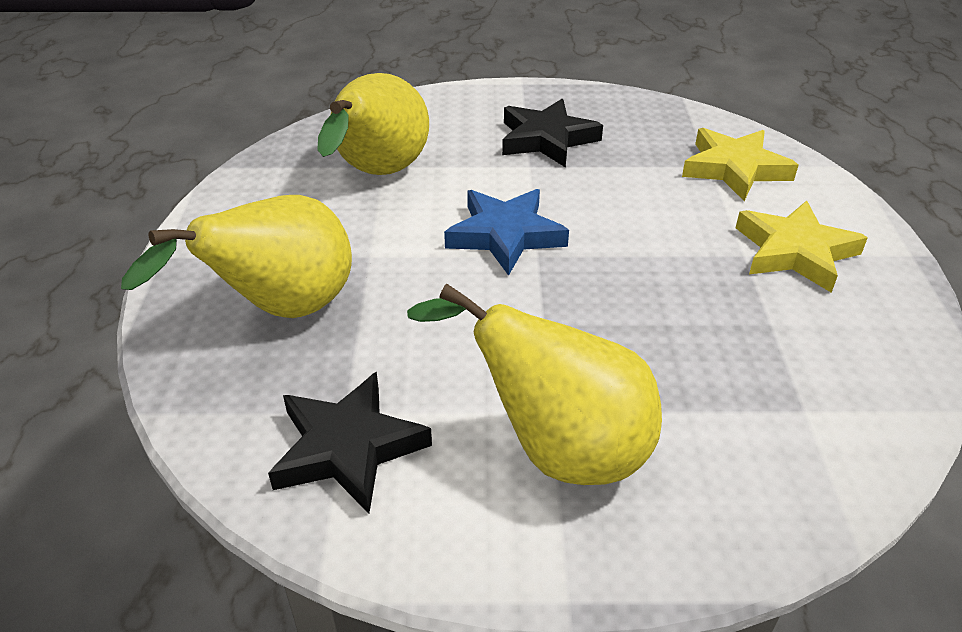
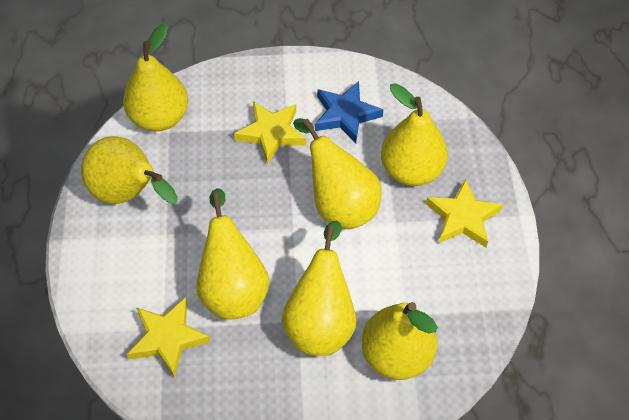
black star: 2 -> 0
yellow pear: 3 -> 7
yellow star: 2 -> 3

